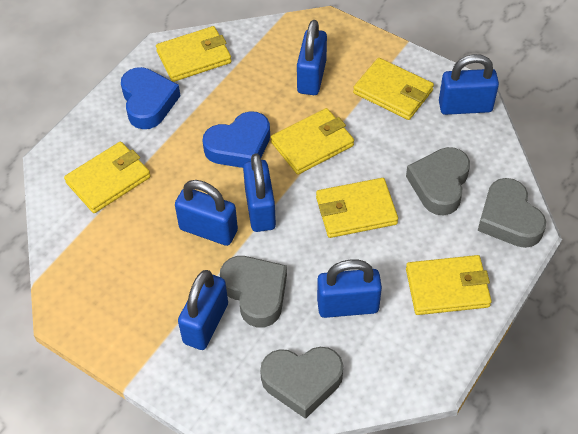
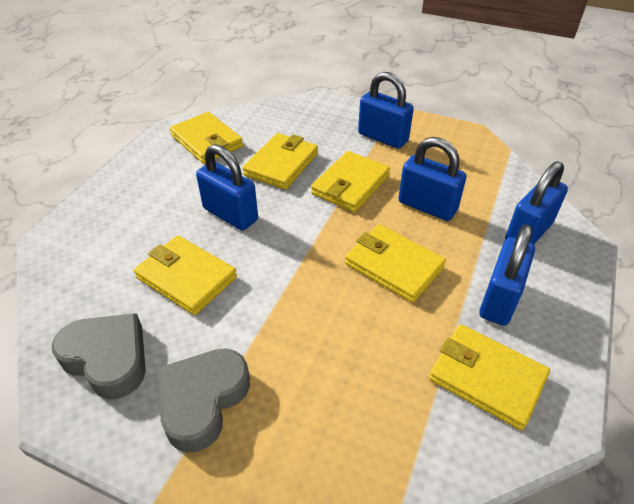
blue heart: 2 -> 0
blue padlock: 6 -> 5
grey heart: 4 -> 2

